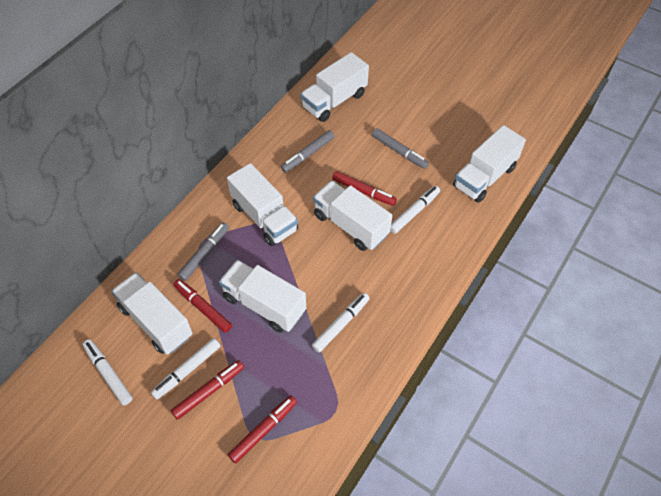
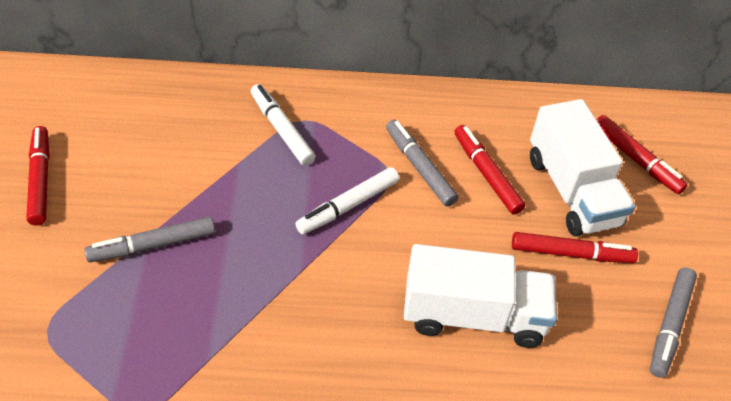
white marker: 4 -> 2
white truck: 6 -> 2

